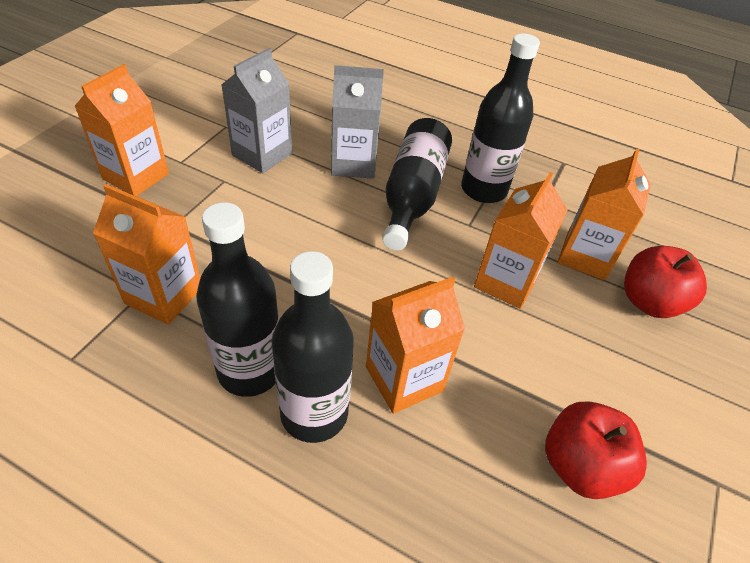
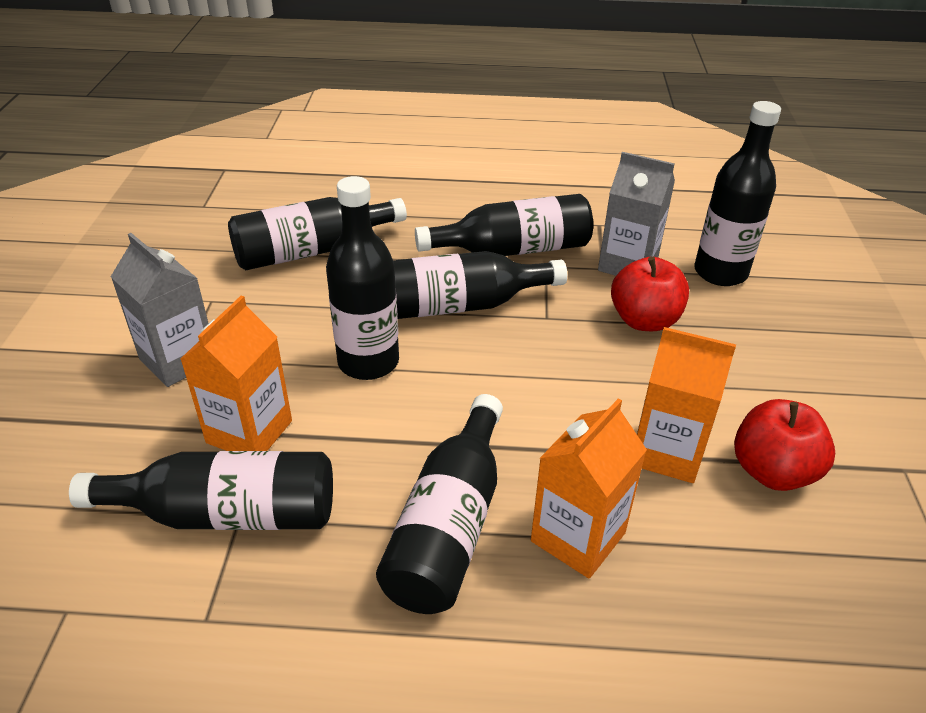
black bottle: 4 -> 7
orange carton: 5 -> 3

